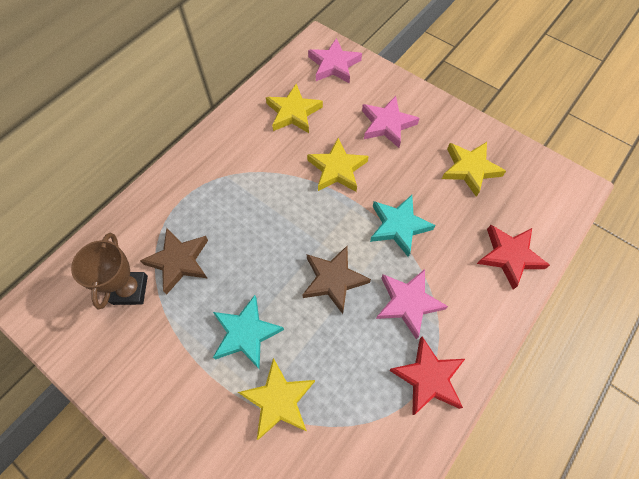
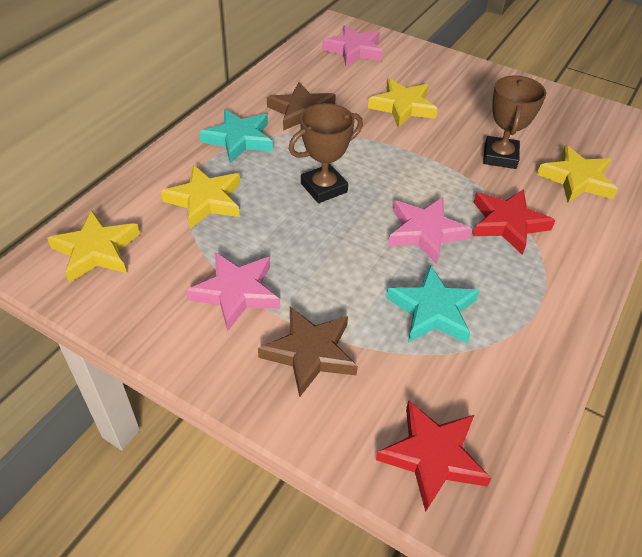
brown trophy: 1 -> 2

